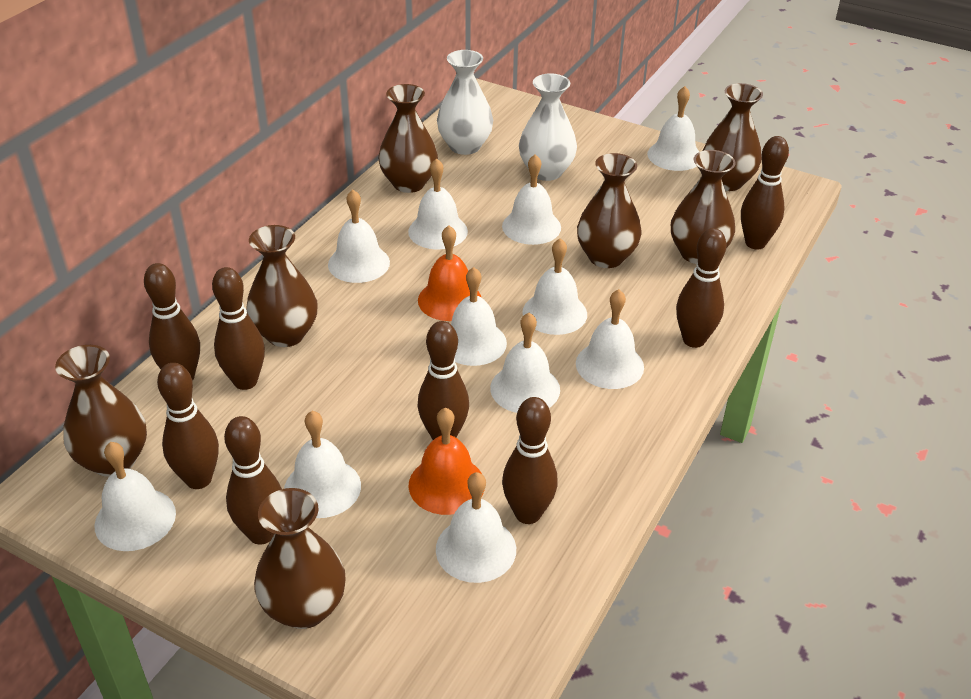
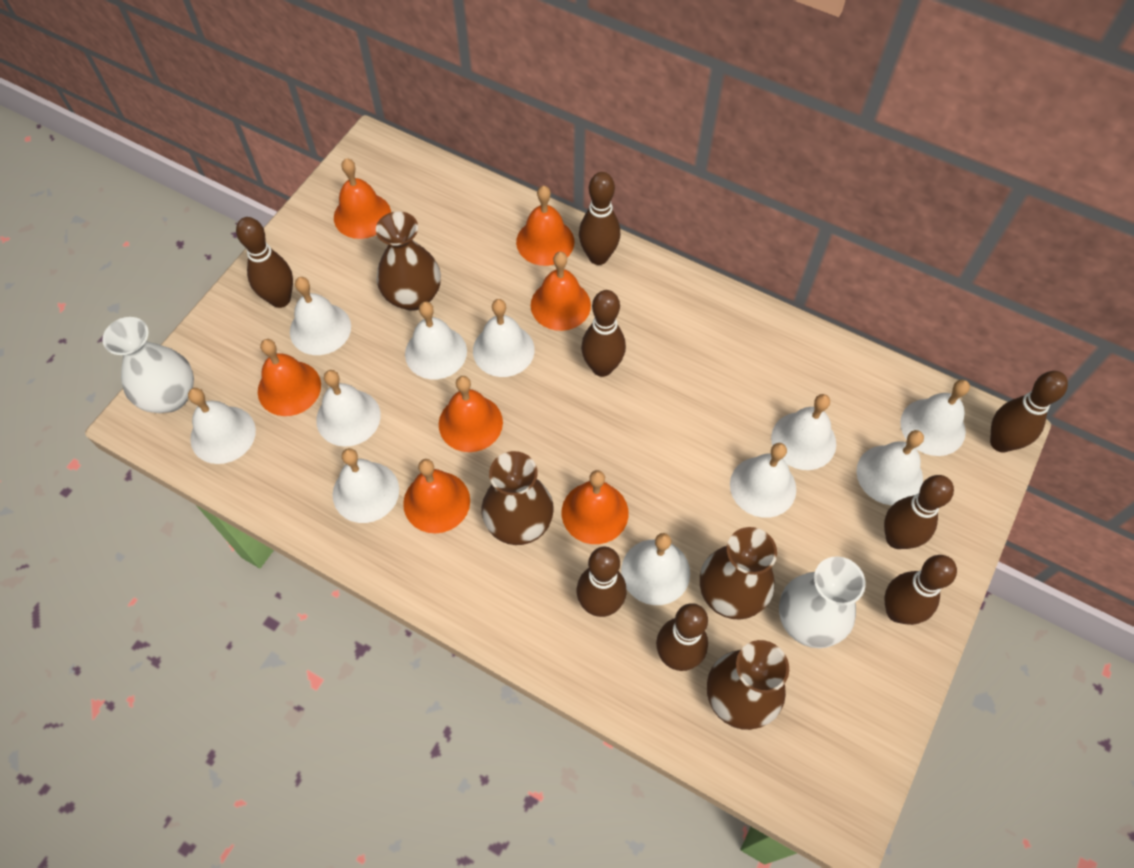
brown vase: 7 -> 4
orange bell: 2 -> 7

